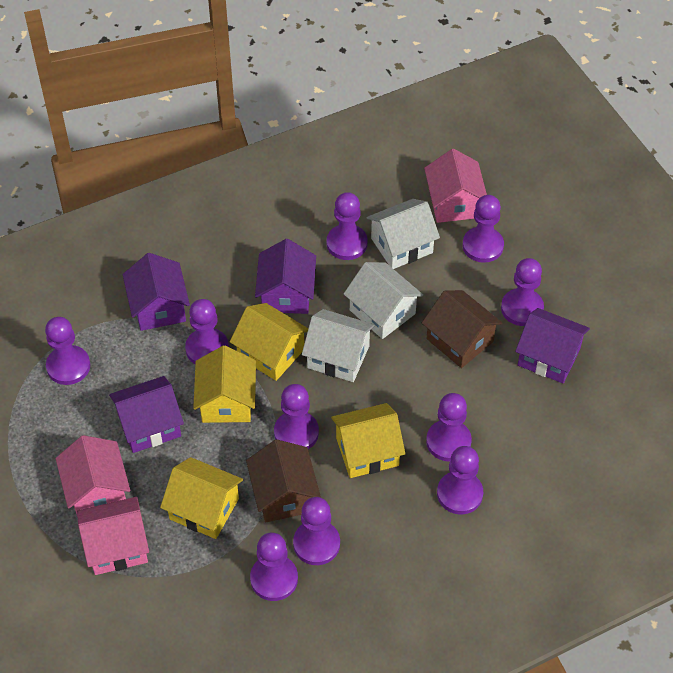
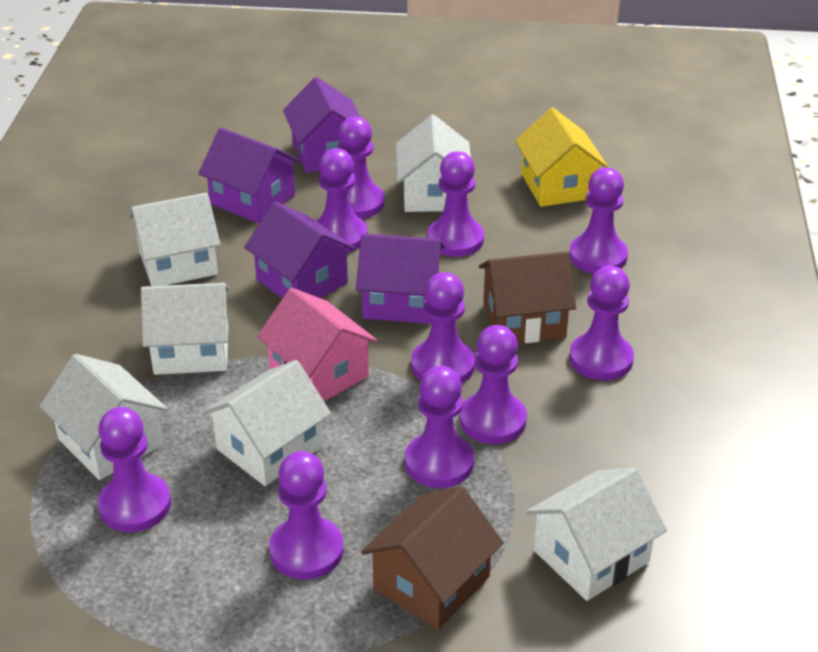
pink house: 3 -> 1
white house: 3 -> 6
yellow house: 4 -> 1

